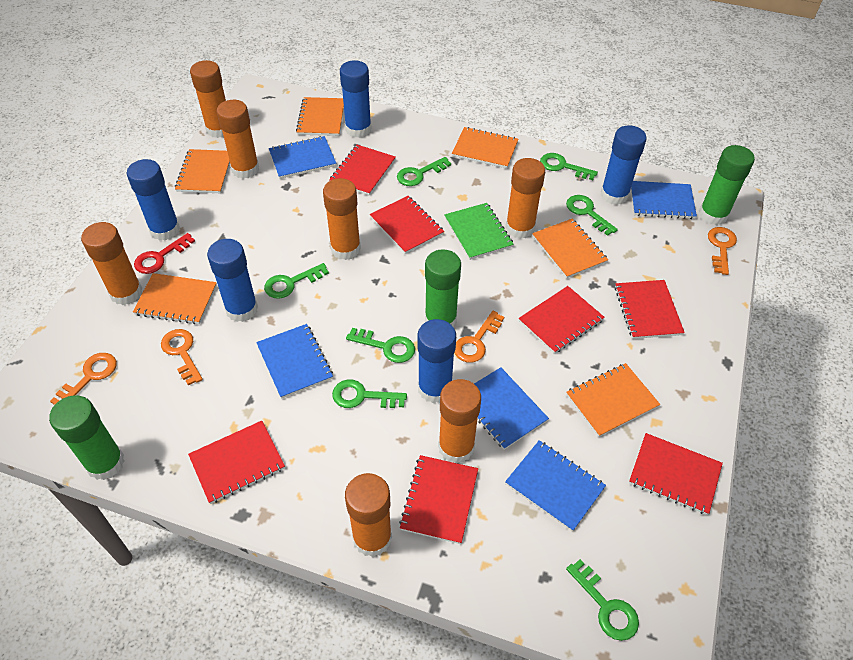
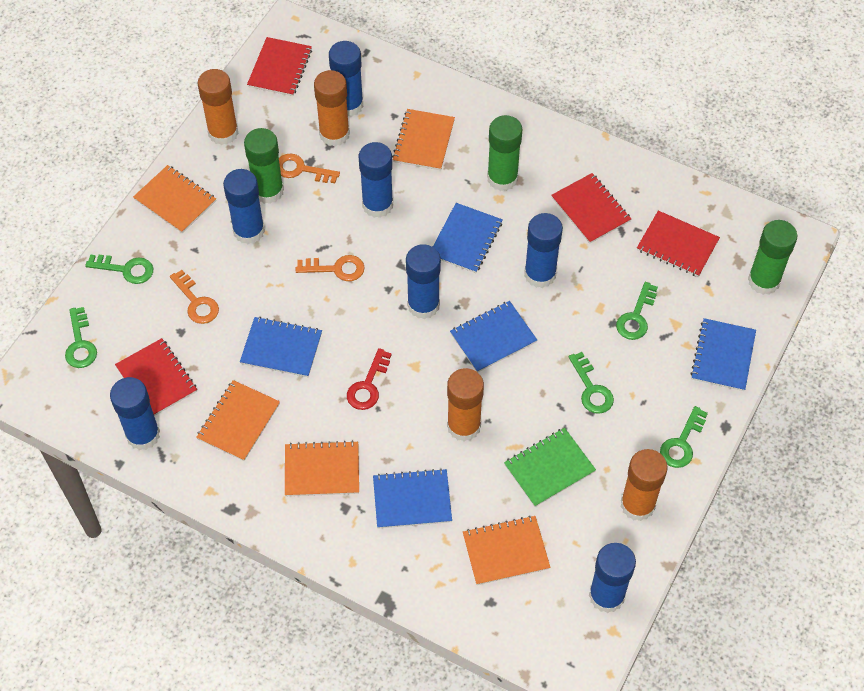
blue glue stick: 5 -> 7
green key: 7 -> 5
orange glue stick: 7 -> 4
orange key: 4 -> 3
orange notebook: 6 -> 5
red notebook: 7 -> 4

